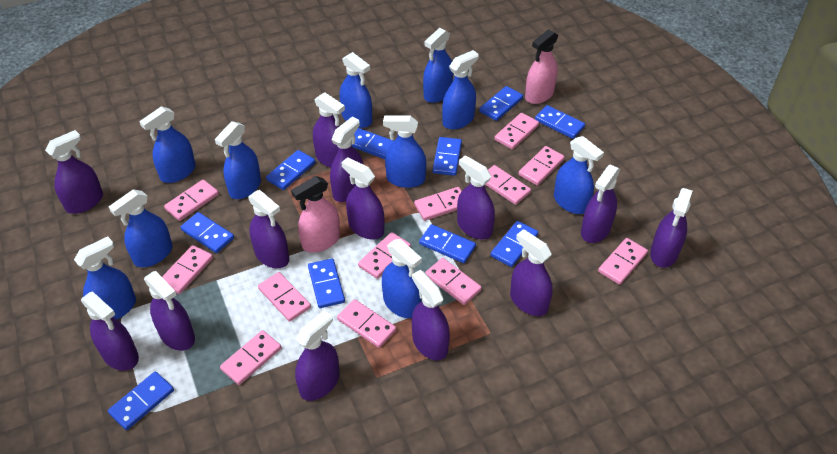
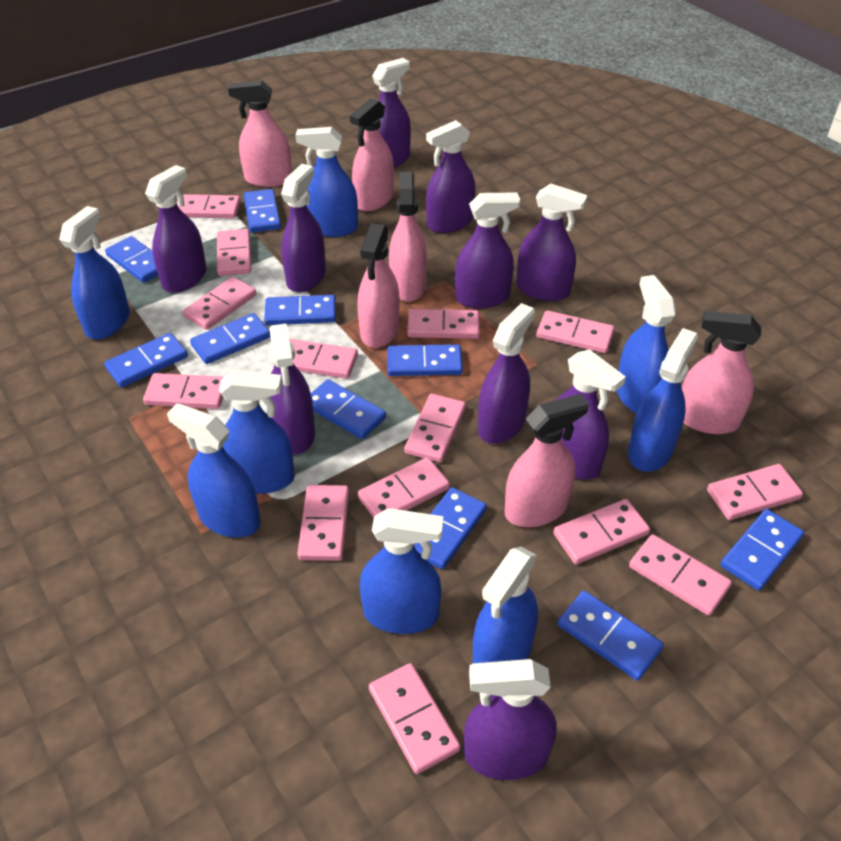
blue spray bottle: 10 -> 8
pink domino: 12 -> 14
pink spray bottle: 2 -> 6
purple spray bottle: 13 -> 10

